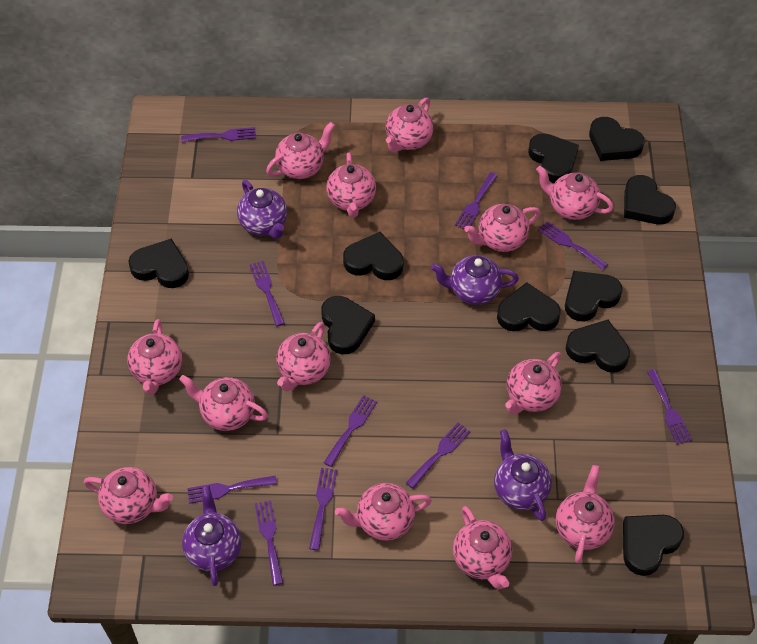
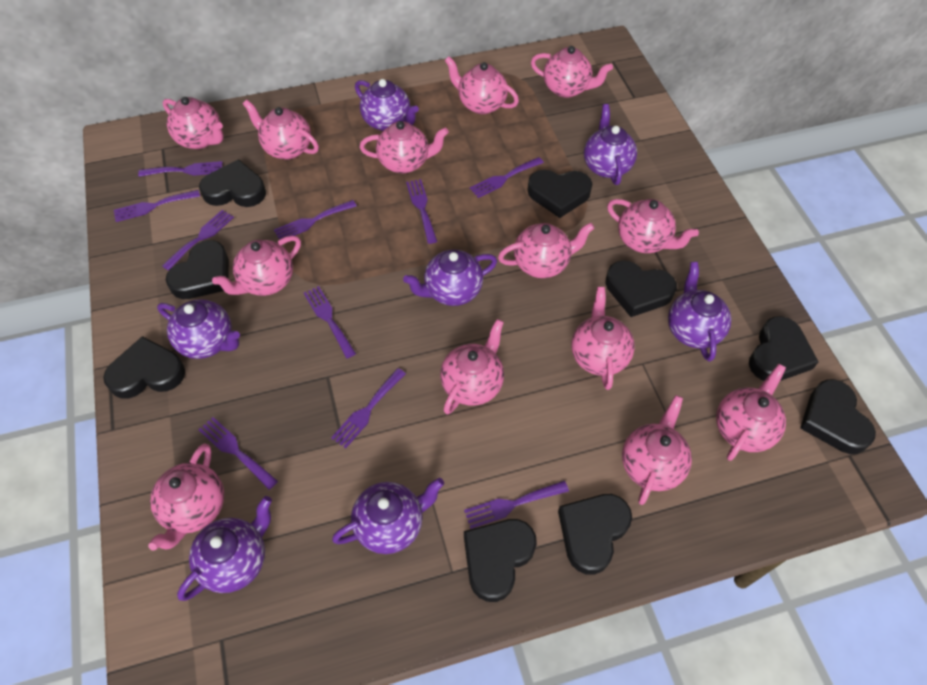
black heart: 10 -> 9
purple teapot: 4 -> 7

